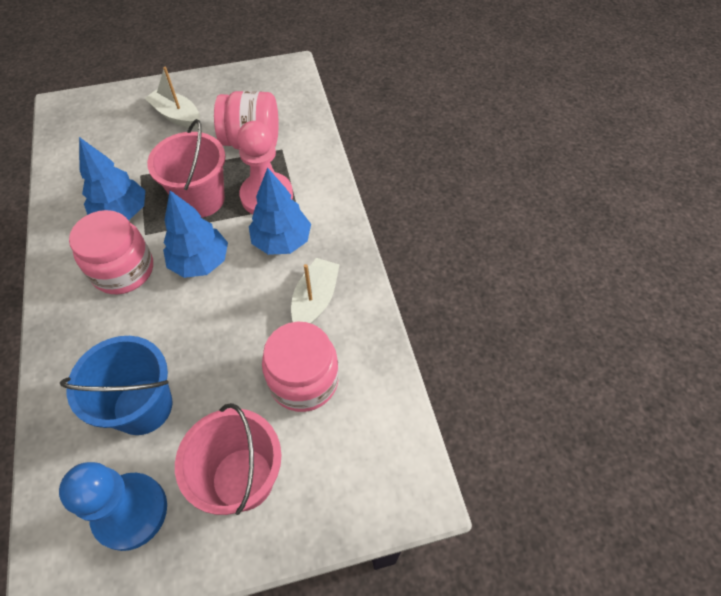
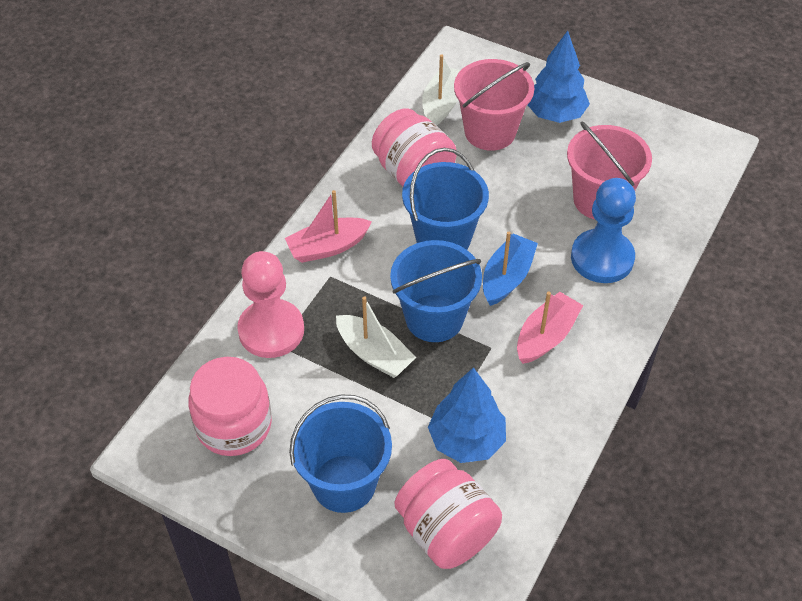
blue boat: 0 -> 1
blue bucket: 1 -> 3
blue tree: 3 -> 2
pink boat: 0 -> 2

